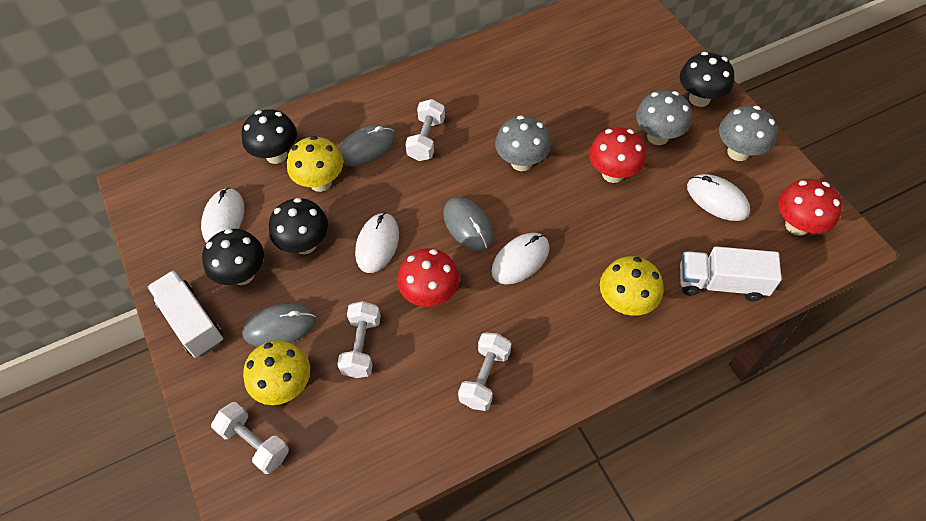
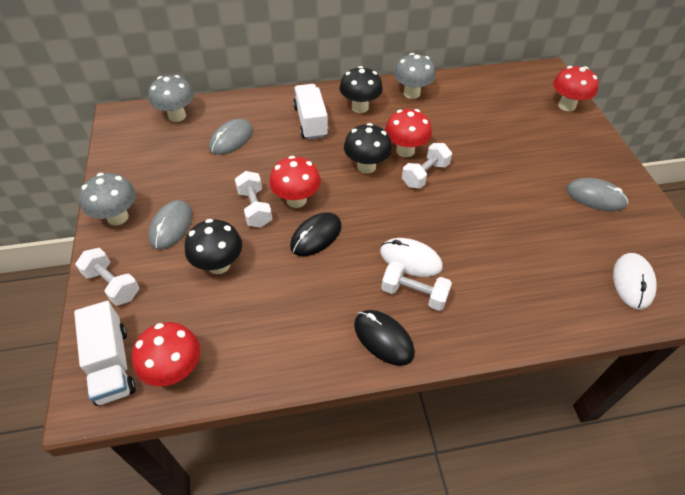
black mouse: 0 -> 2
black mushroom: 4 -> 3
red mushroom: 3 -> 4
white mouse: 4 -> 2
yellow mushroom: 3 -> 0

